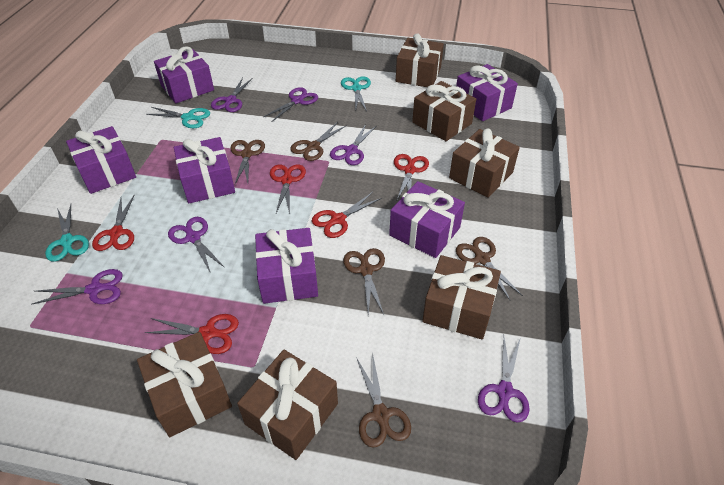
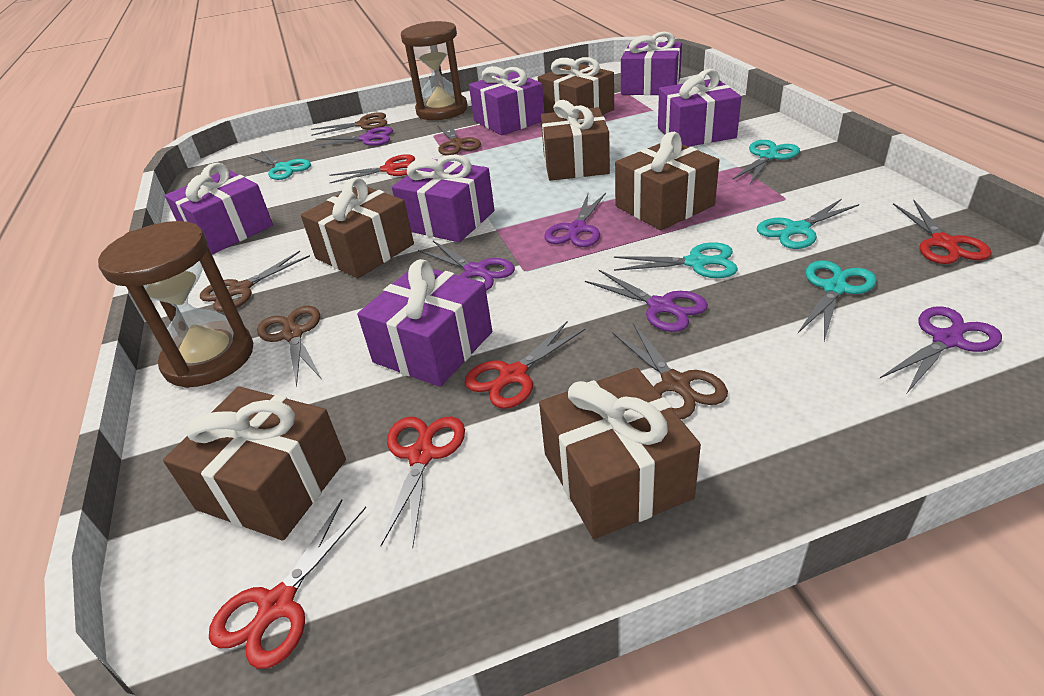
brown hourglass: 0 -> 2
purple scissors: 6 -> 5
turquoise scissors: 3 -> 5

